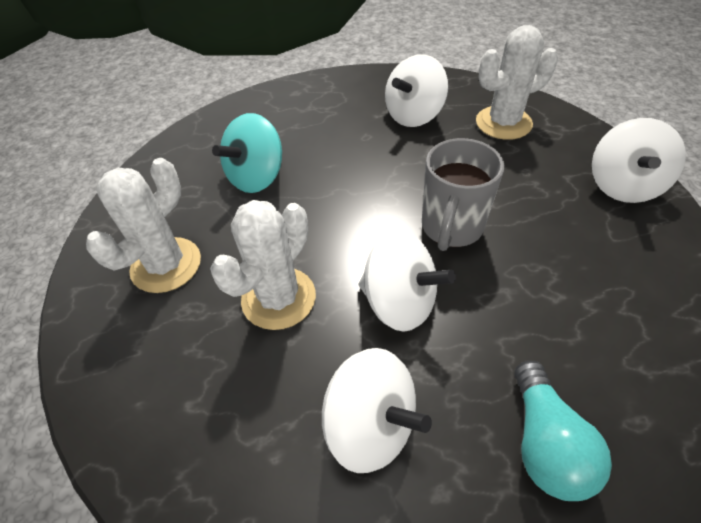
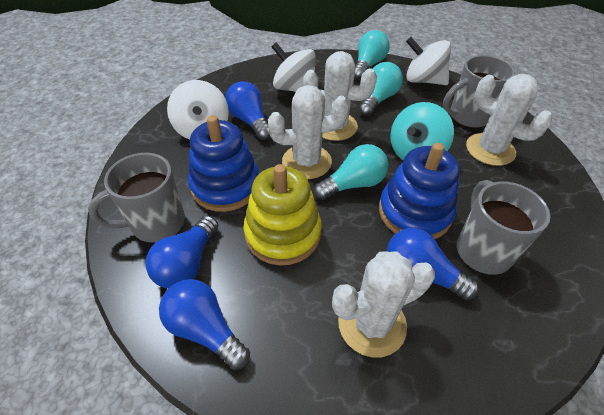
blue light bulb: 0 -> 4
blue stacking toy: 0 -> 2
grey mug: 1 -> 3
turquoise light bulb: 1 -> 3
white cactus: 3 -> 4
white spinning top: 4 -> 3
yellow stacking toy: 0 -> 1

